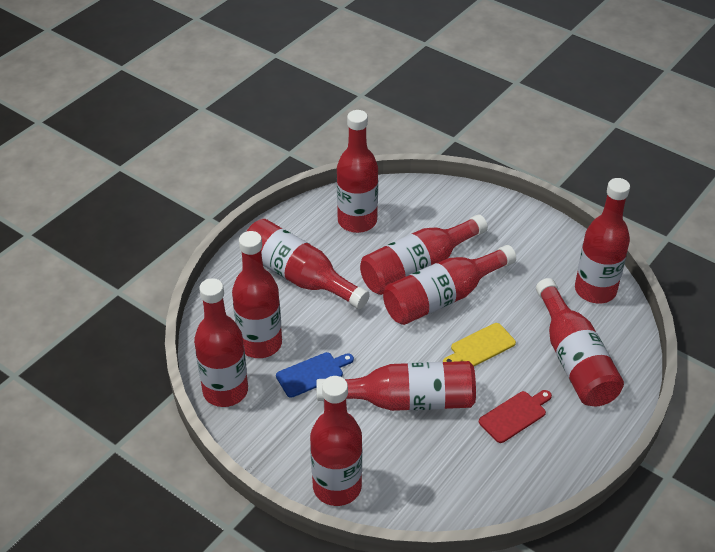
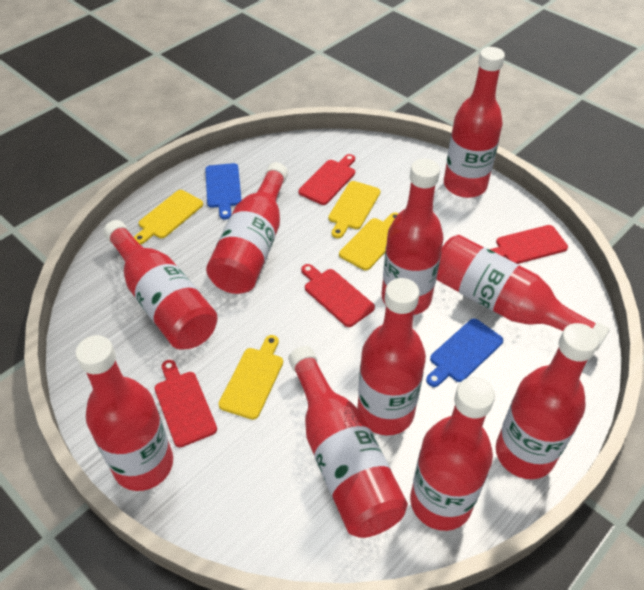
blue cutting board: 1 -> 2
red cutting board: 1 -> 4
yellow cutting board: 1 -> 4

